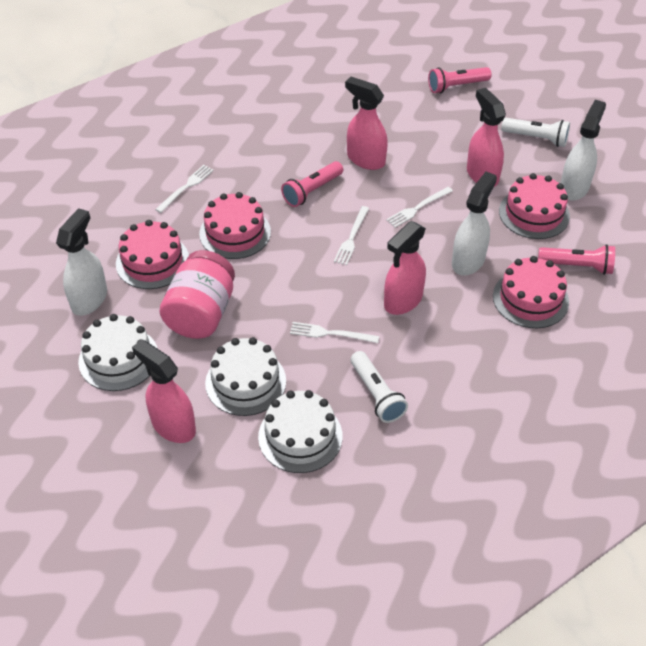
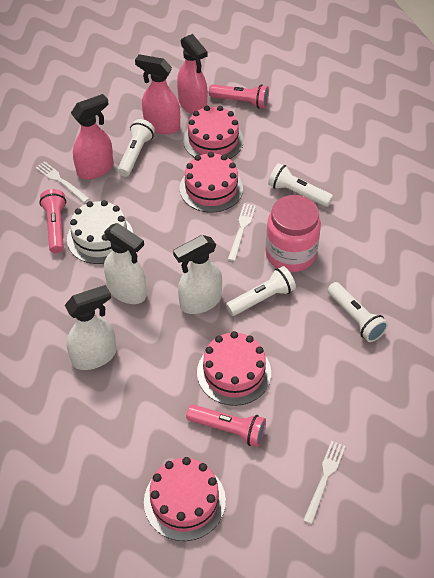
pink spray bottle: 4 -> 3
white cake: 3 -> 1
white flashlight: 2 -> 4
white fork: 4 -> 3

